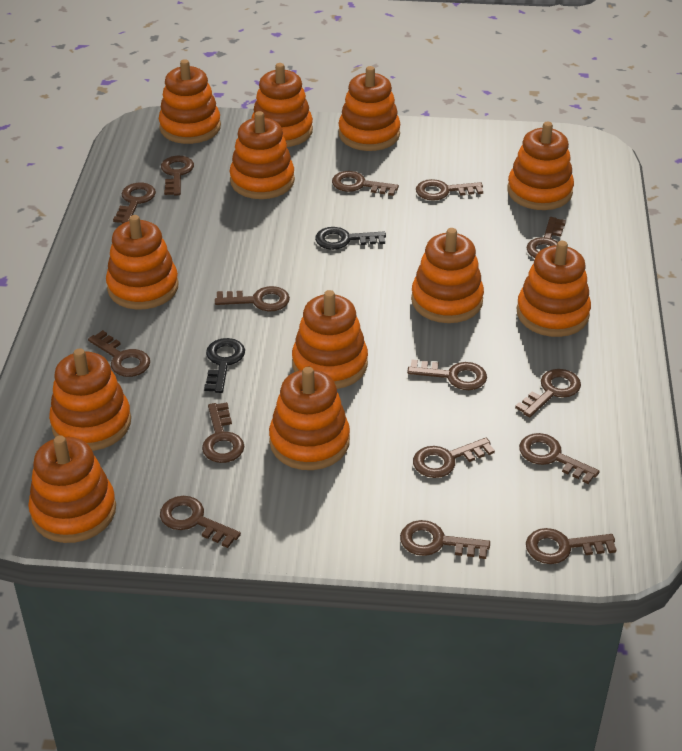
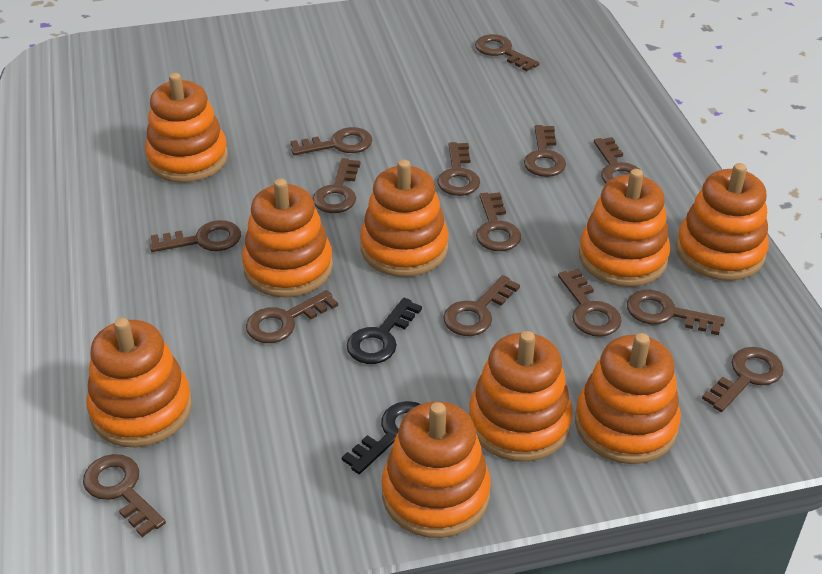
brown key: 15 -> 14
orange stacking toy: 12 -> 9

